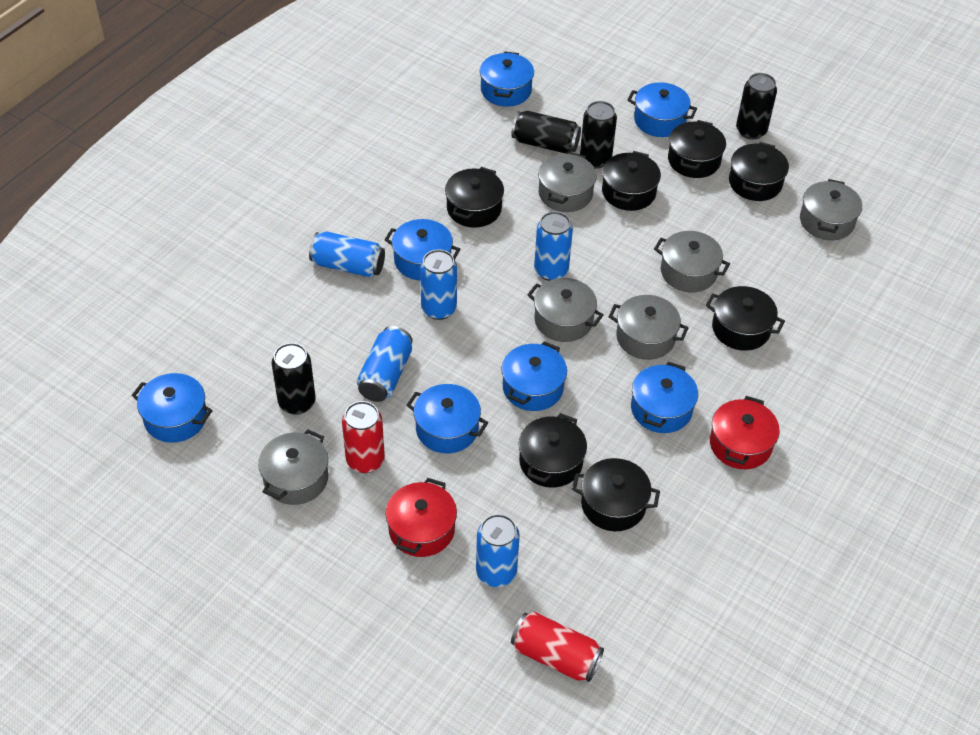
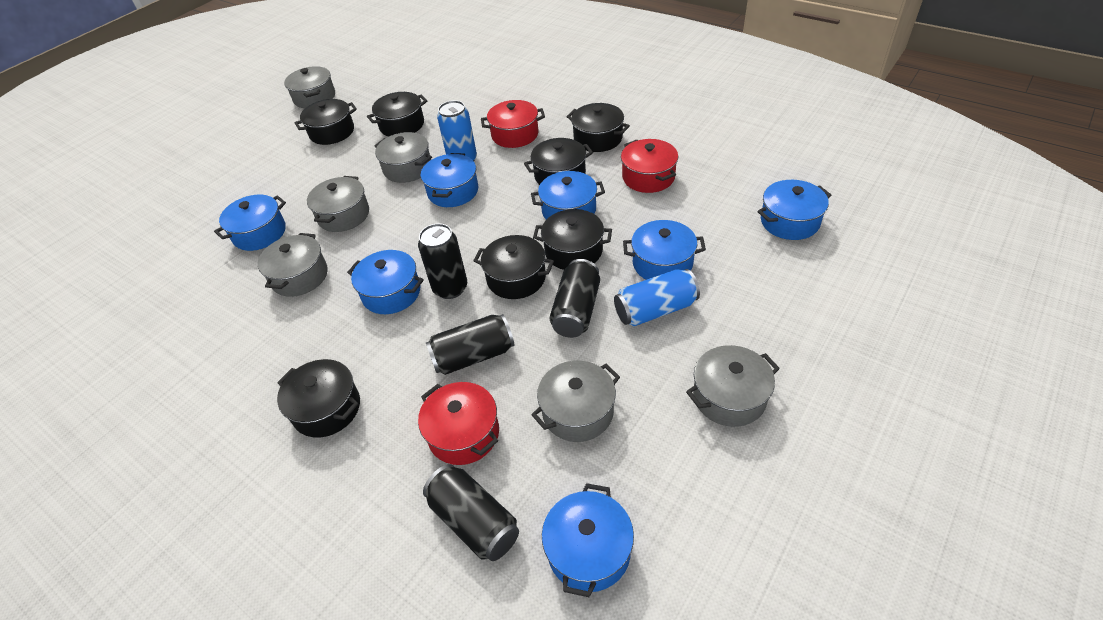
blue can: 5 -> 2
red can: 2 -> 0
red pot: 2 -> 3

